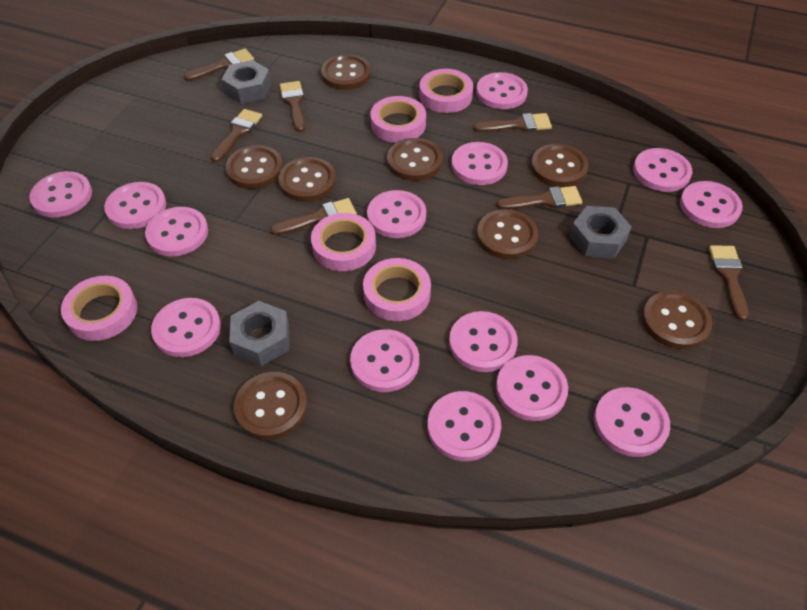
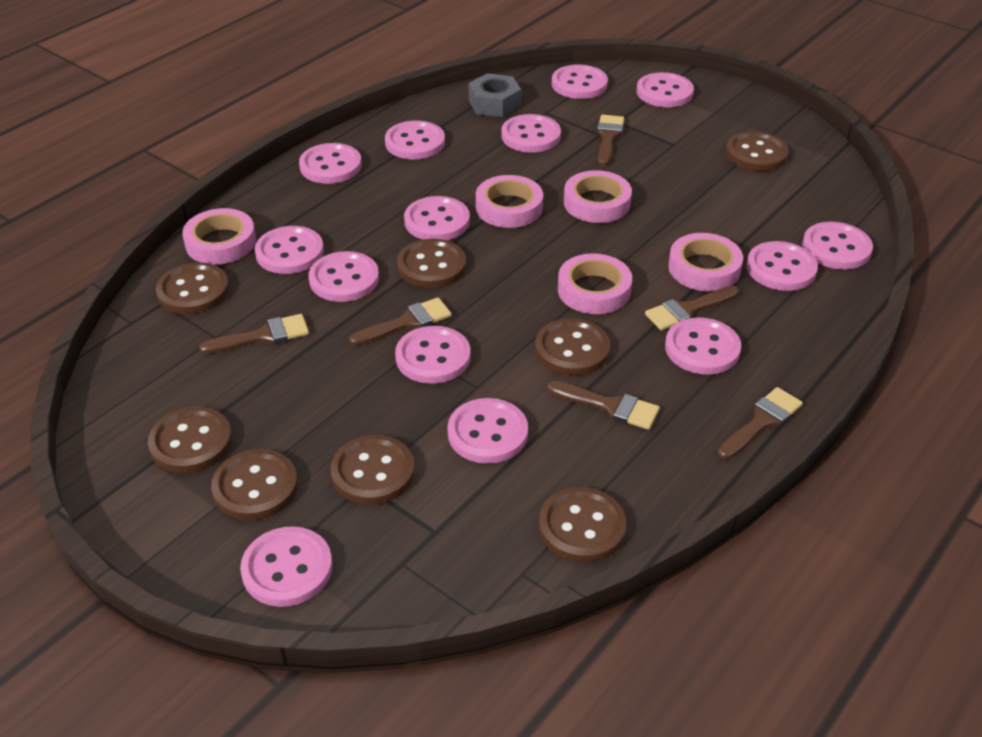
brown brush: 7 -> 6
grey nut: 3 -> 1

